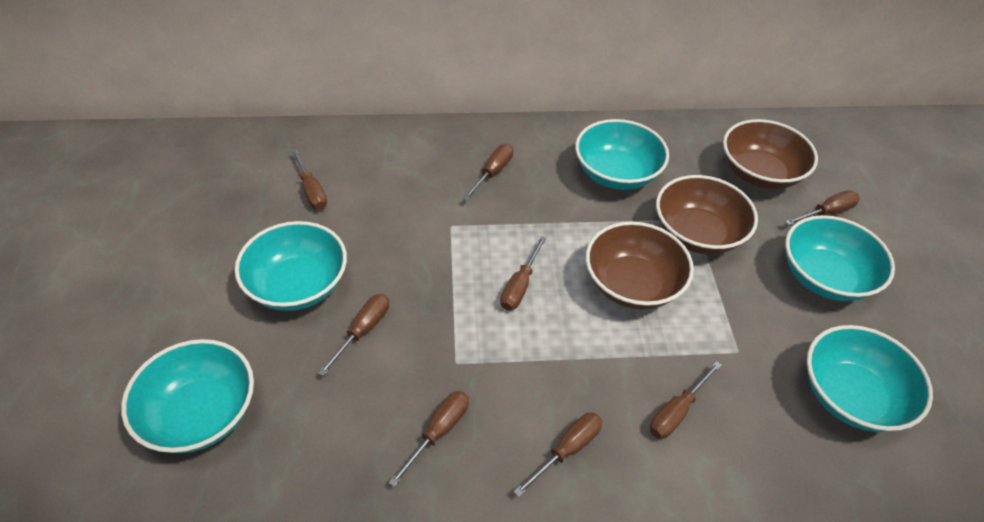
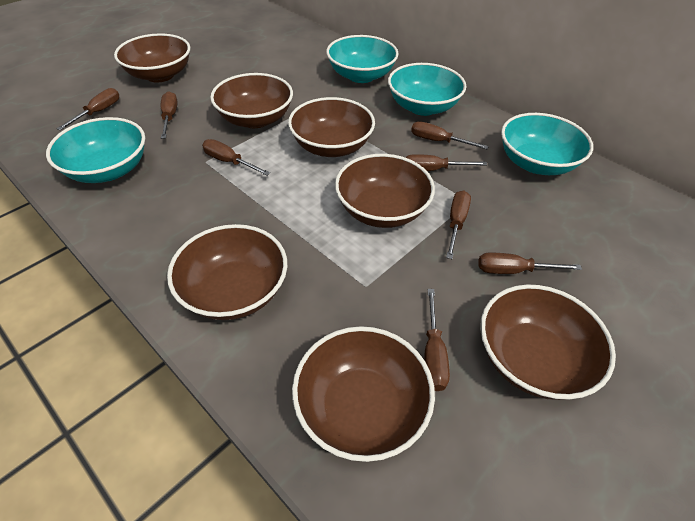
brown bowl: 3 -> 7
turquoise bowl: 5 -> 4

